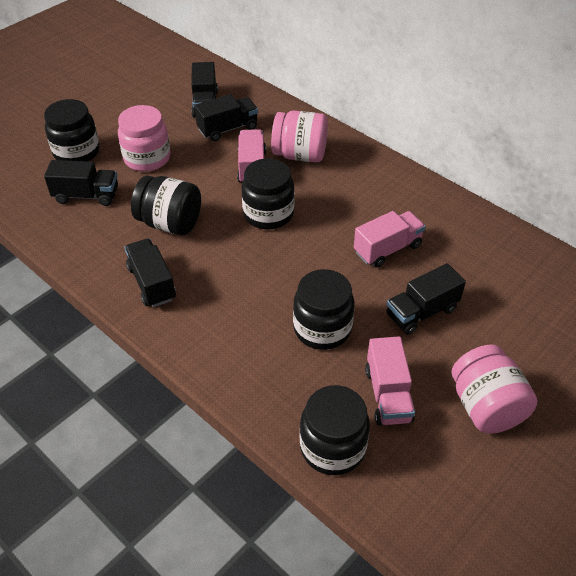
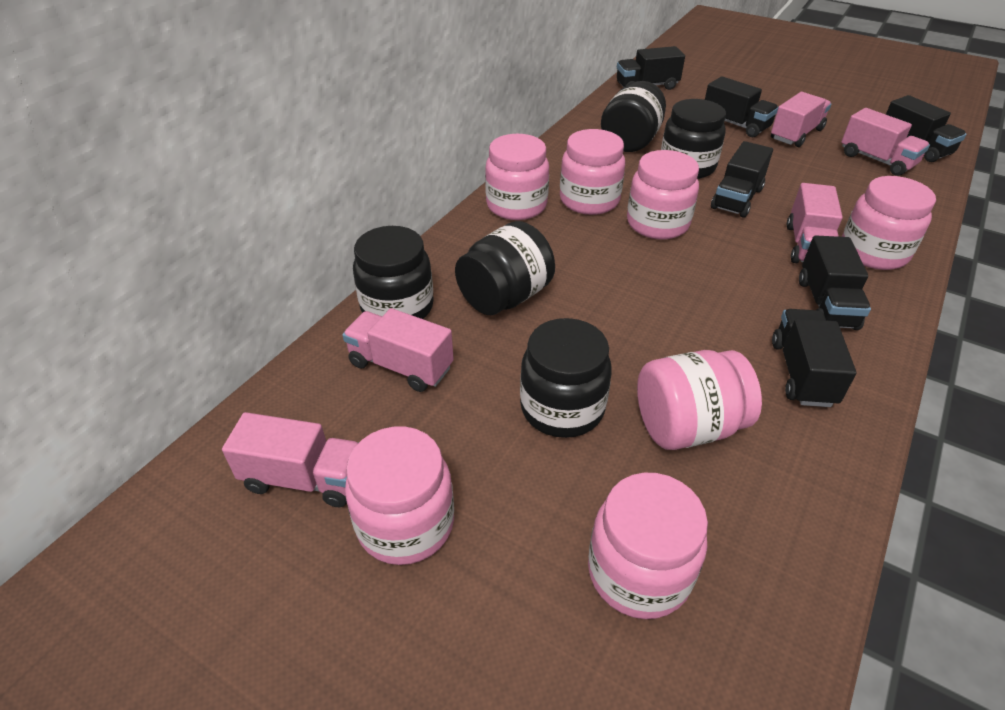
black truck: 5 -> 6
pink jar: 3 -> 7
pink truck: 3 -> 5

